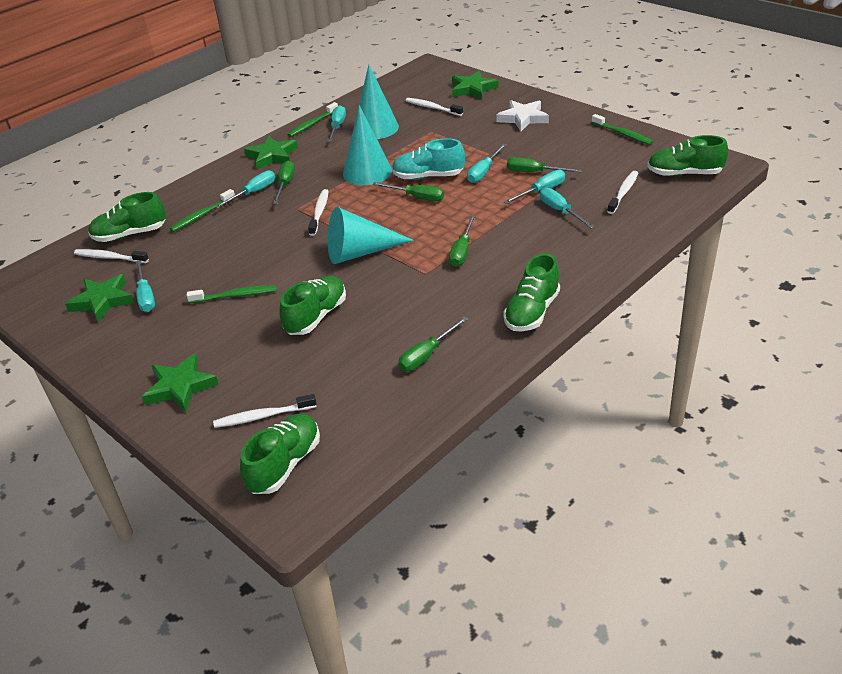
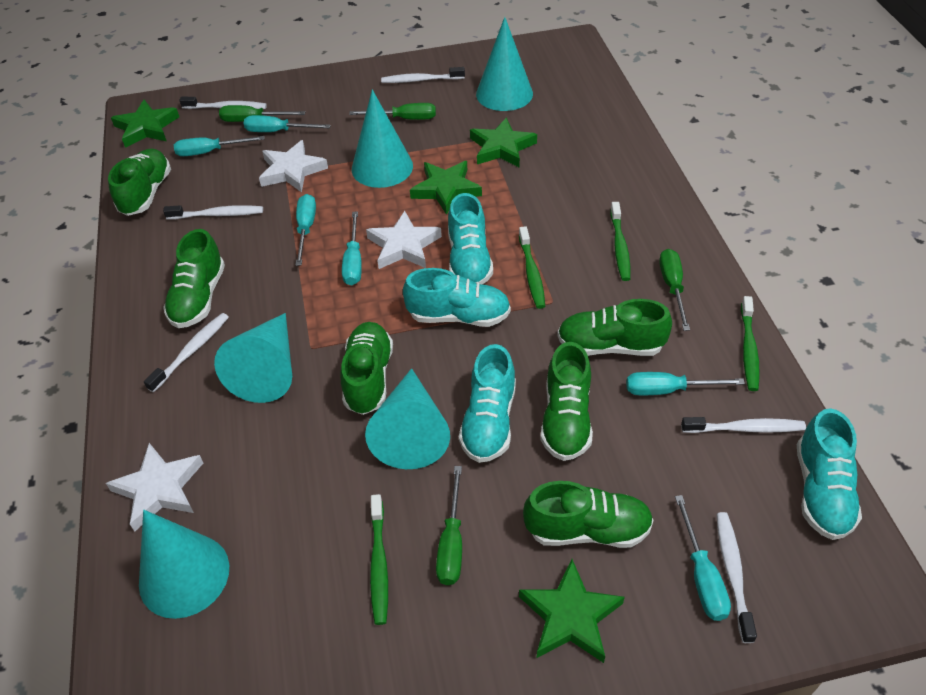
green screwdriver: 5 -> 4
green shoe: 5 -> 6
turquoise cone: 3 -> 5
turquoise shoe: 1 -> 4
white star: 1 -> 3
white toothbrush: 5 -> 6

